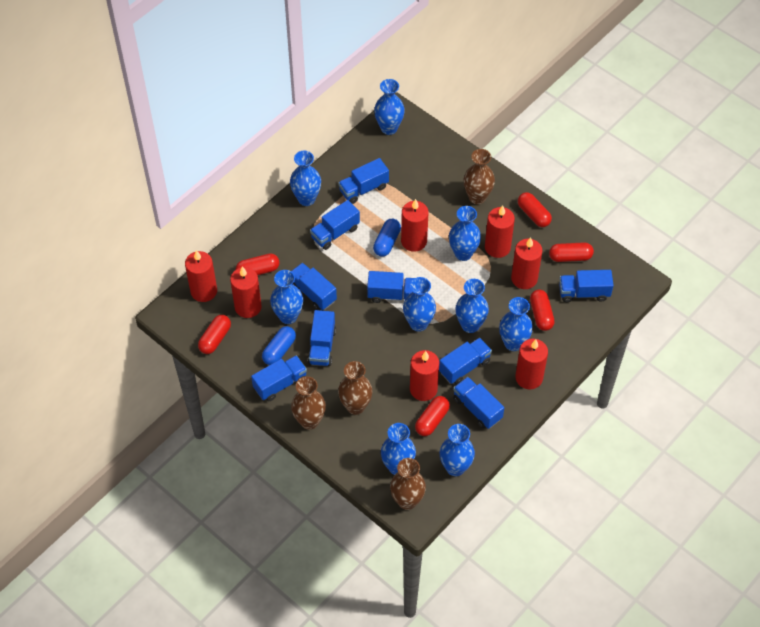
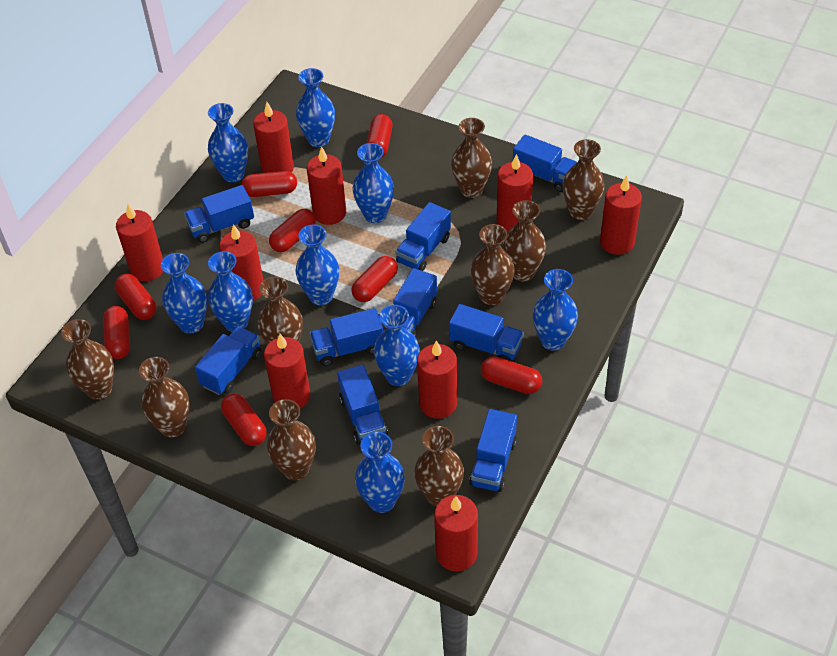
blue capsule: 2 -> 0
brown vase: 4 -> 9
red candle: 7 -> 9
red capsule: 6 -> 8

